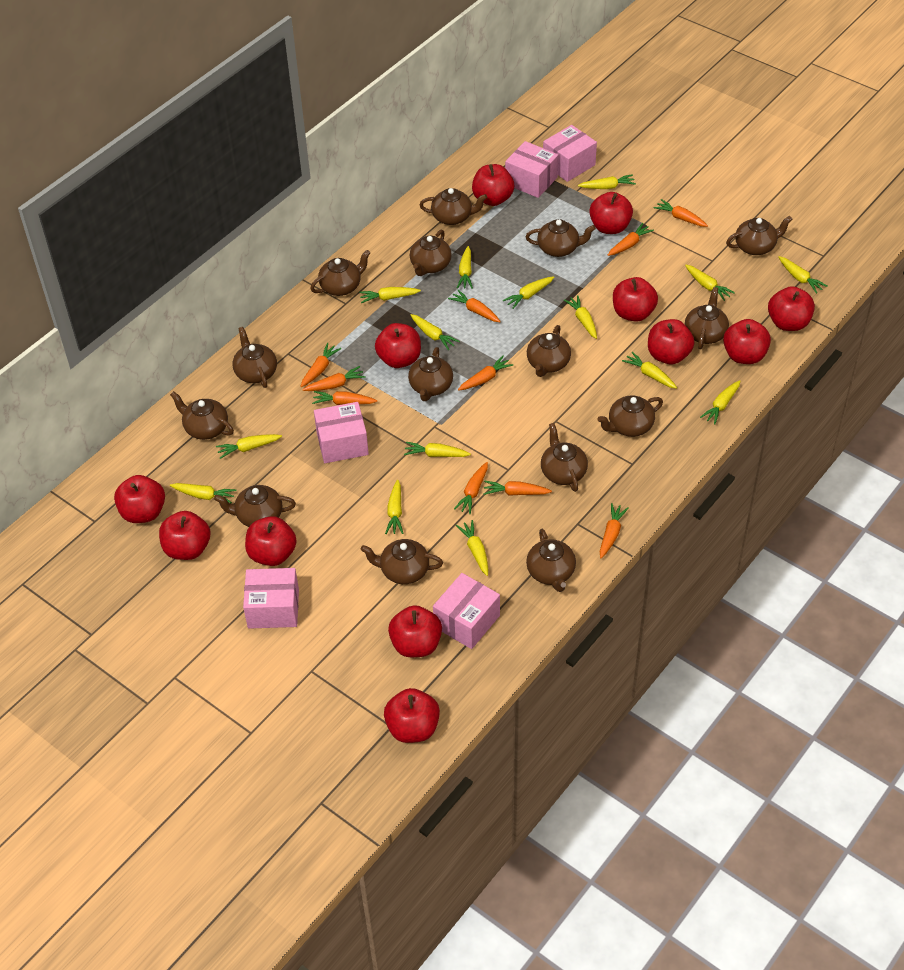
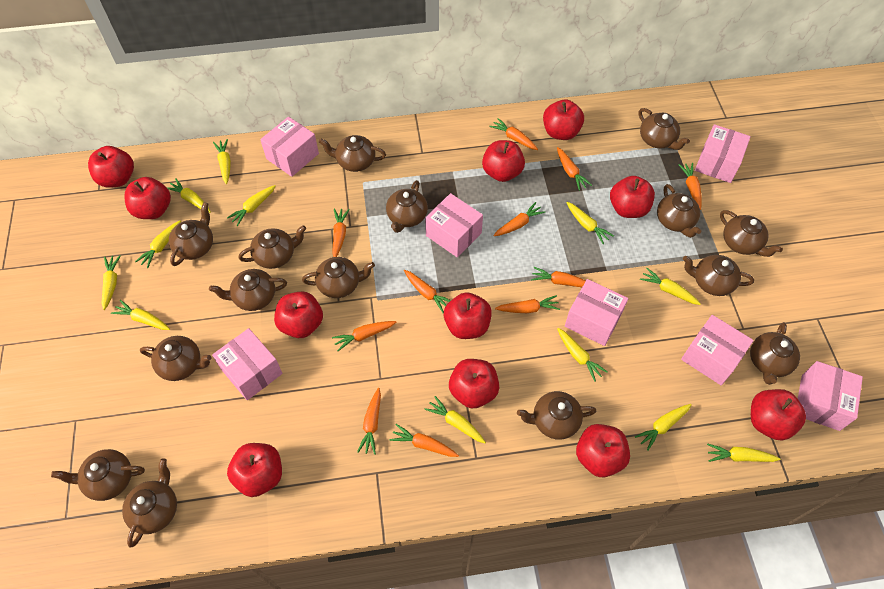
orange carrot: 10 -> 11
pink box: 5 -> 7
red apple: 12 -> 11
yellow carrot: 15 -> 12

